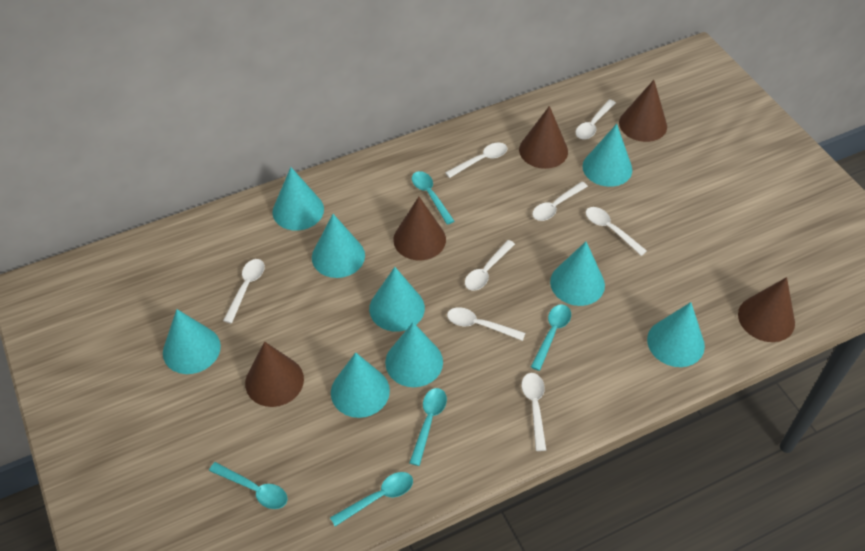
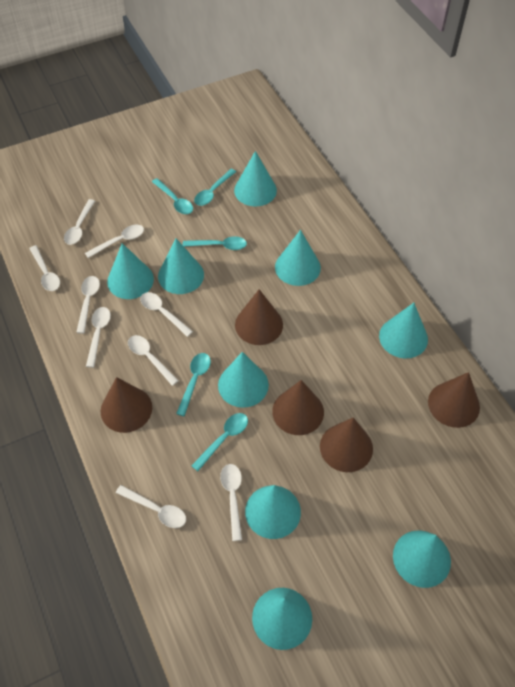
white spoon: 8 -> 9

